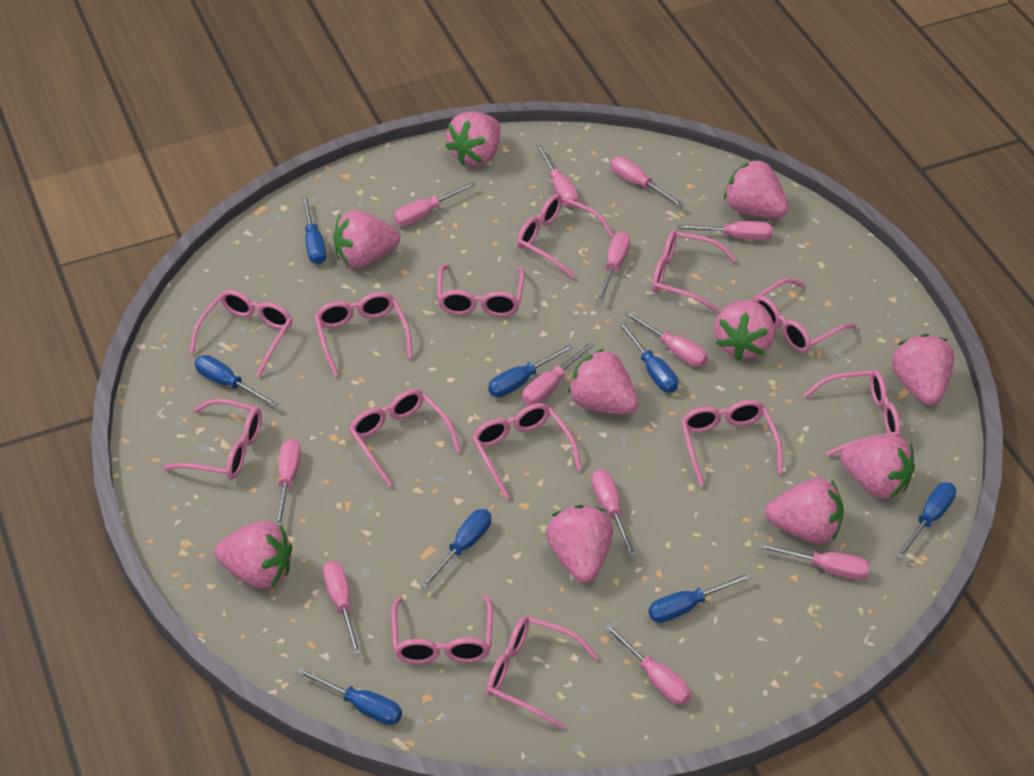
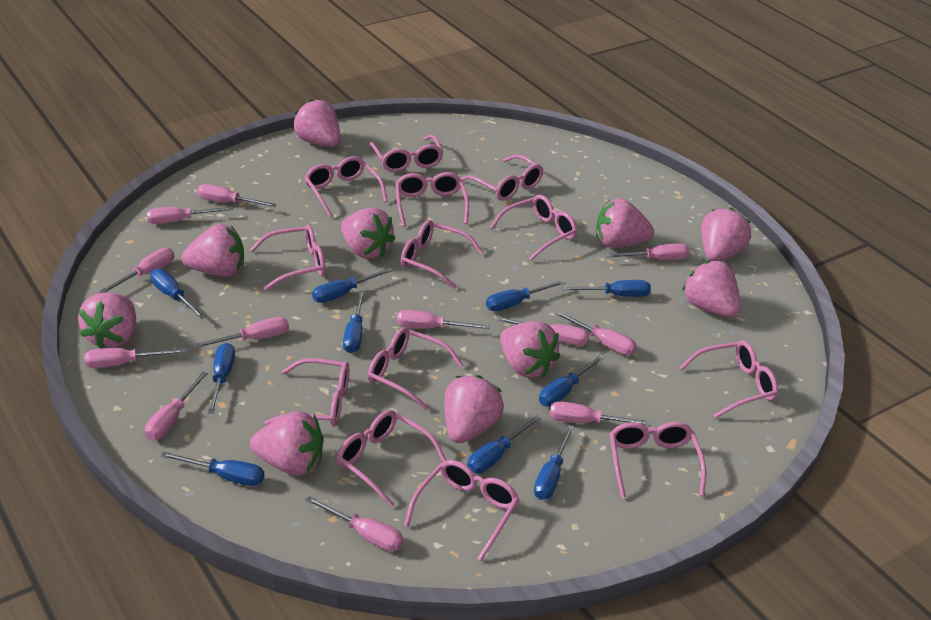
blue screwdriver: 8 -> 10

